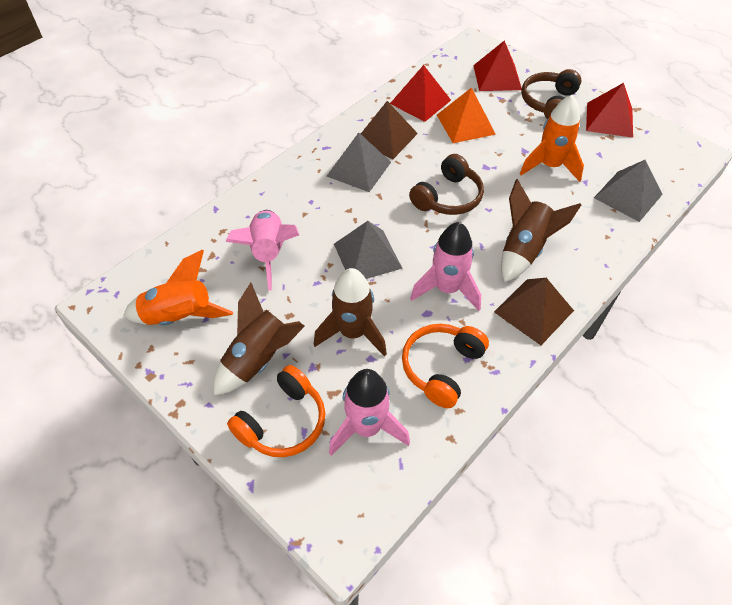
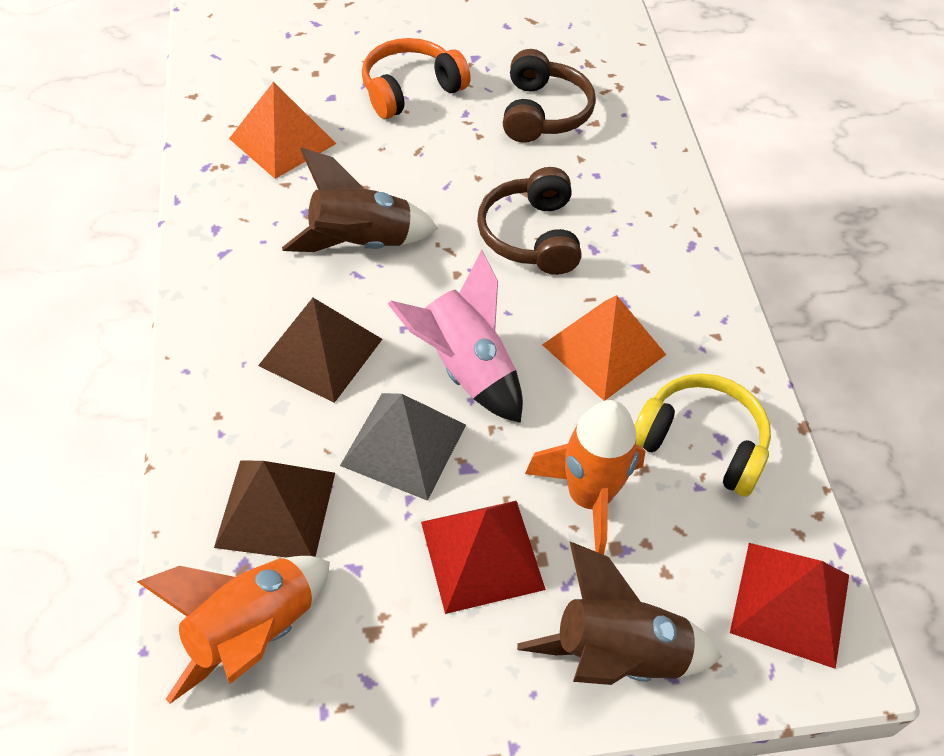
brown rocket: 3 -> 2
grey pyramid: 3 -> 1
orange headphones: 2 -> 1
orange pyramid: 1 -> 2
pink rocket: 3 -> 1
red pyramid: 3 -> 2
yellow headphones: 0 -> 1

